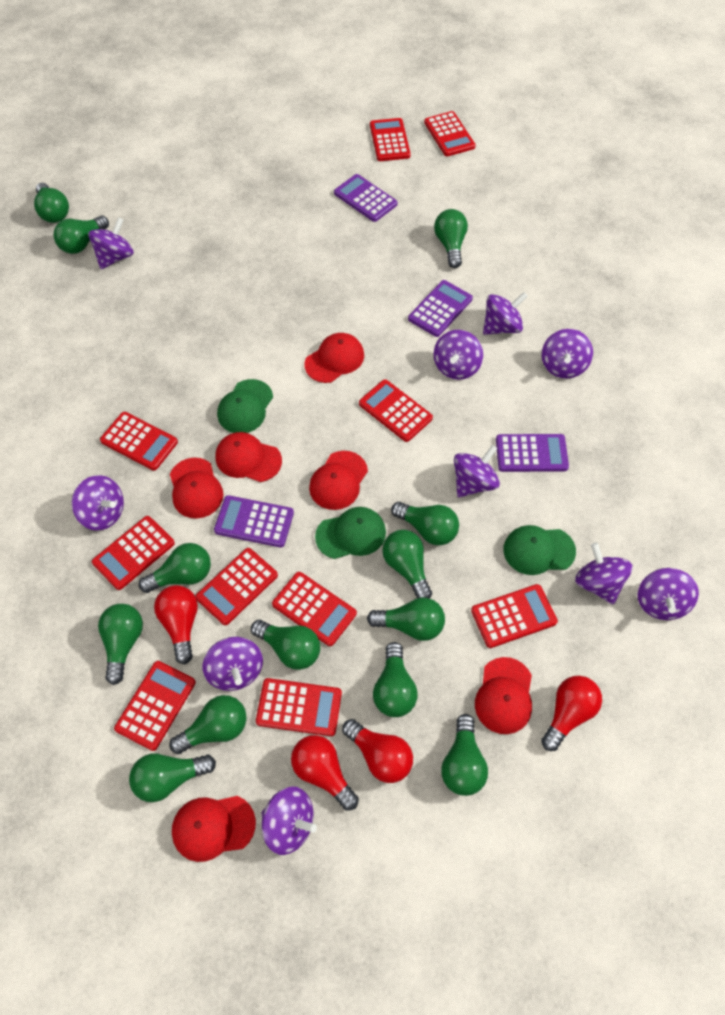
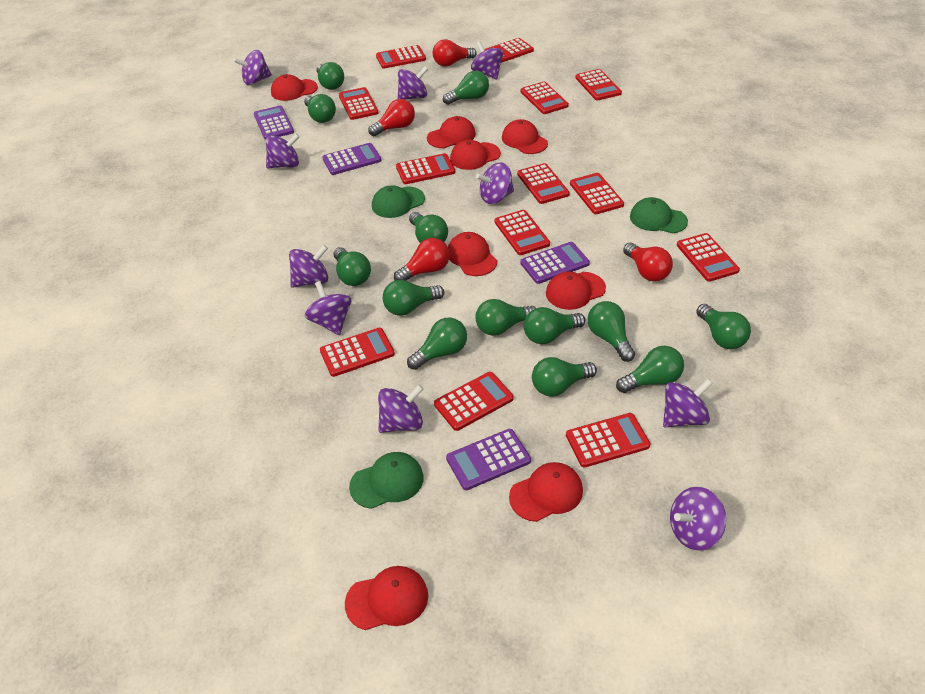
red calculator: 10 -> 13
red cap: 6 -> 8

